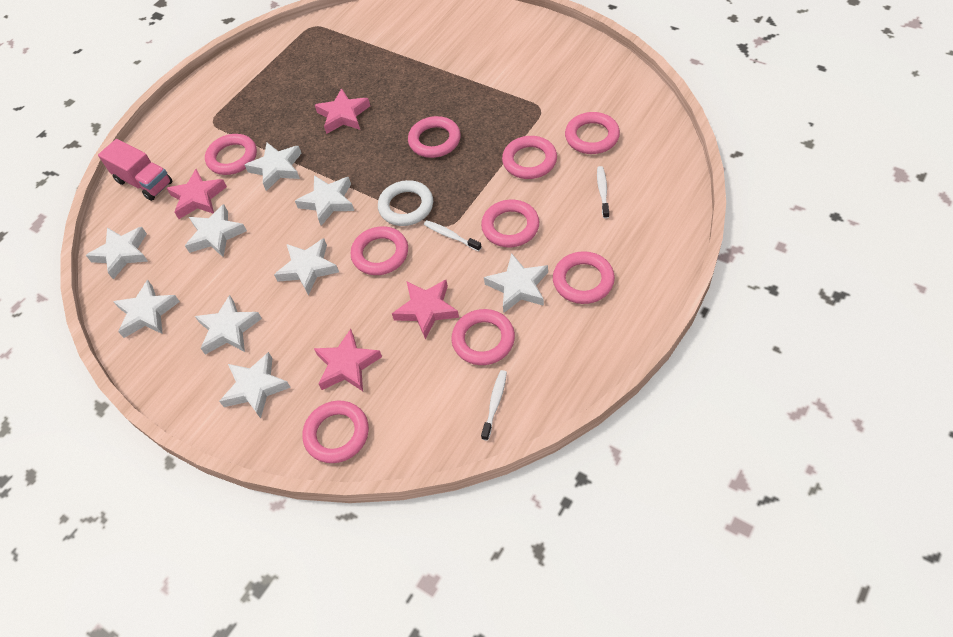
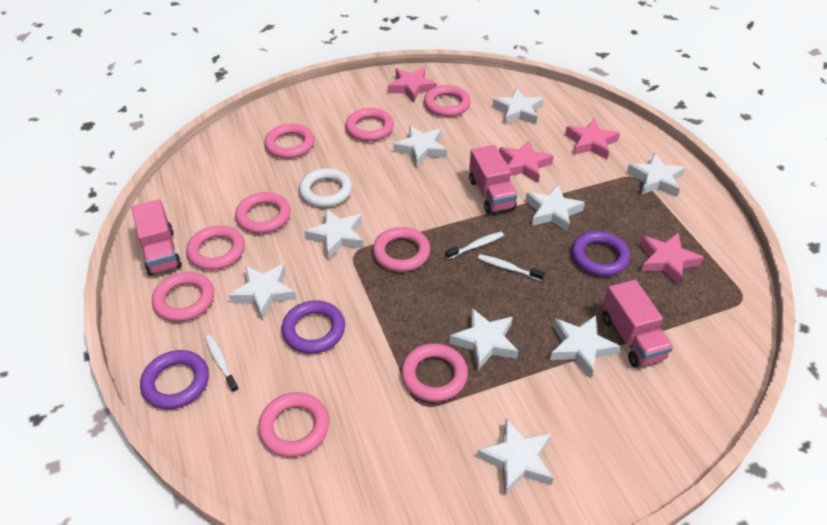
pink truck: 1 -> 3
purple ring: 0 -> 3

